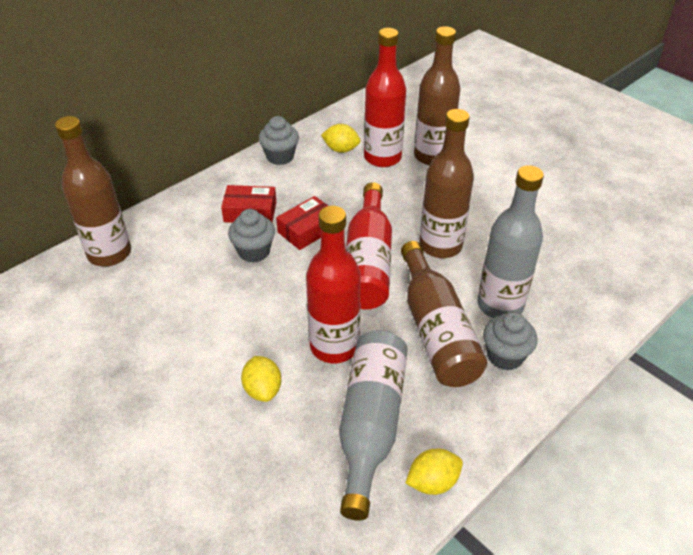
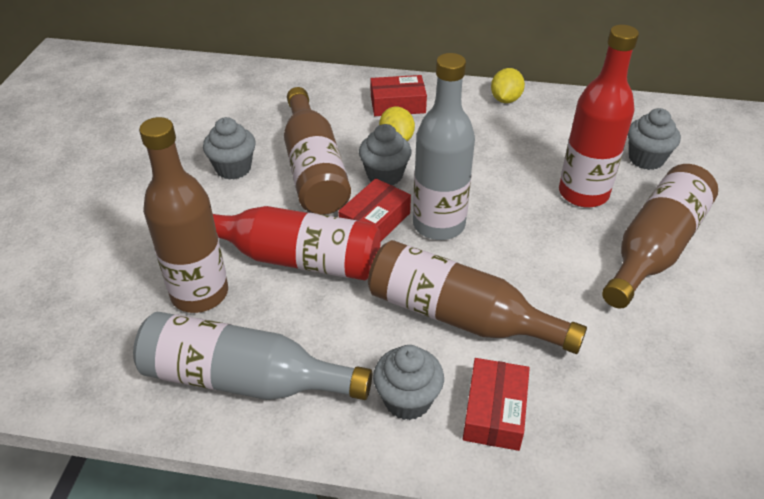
grey cupcake: 3 -> 4
red bottle: 3 -> 2
red box: 2 -> 3
yellow lemon: 3 -> 2

